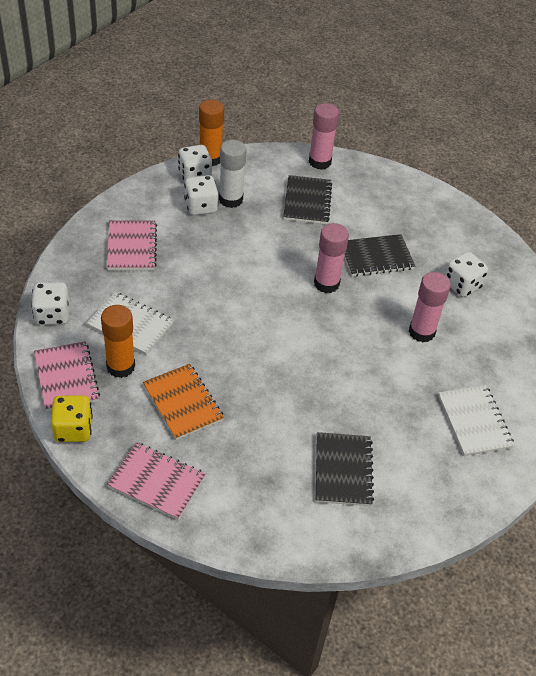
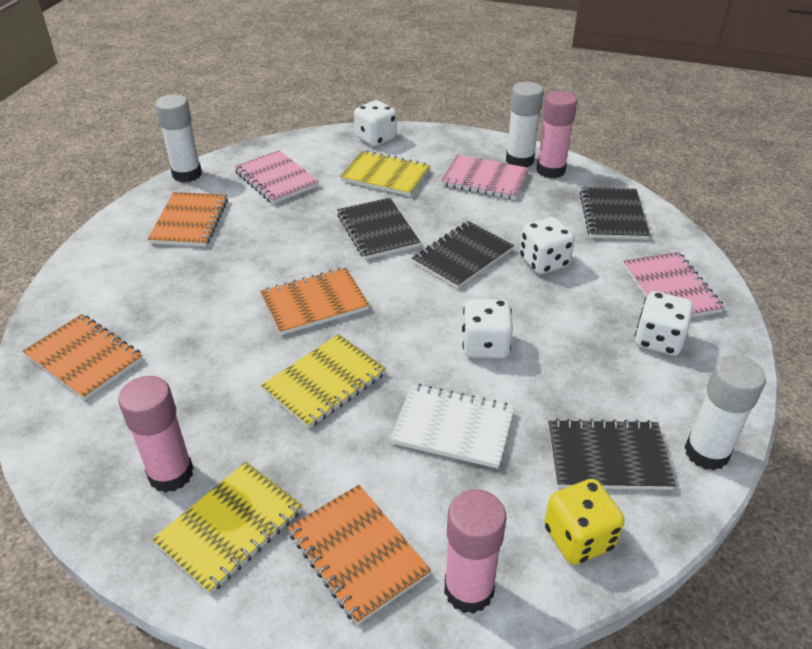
black notebook: 3 -> 4
orange glue stick: 2 -> 0
orange notebook: 1 -> 4
white glue stick: 1 -> 3
white notebook: 2 -> 1
yellow notebook: 0 -> 3

